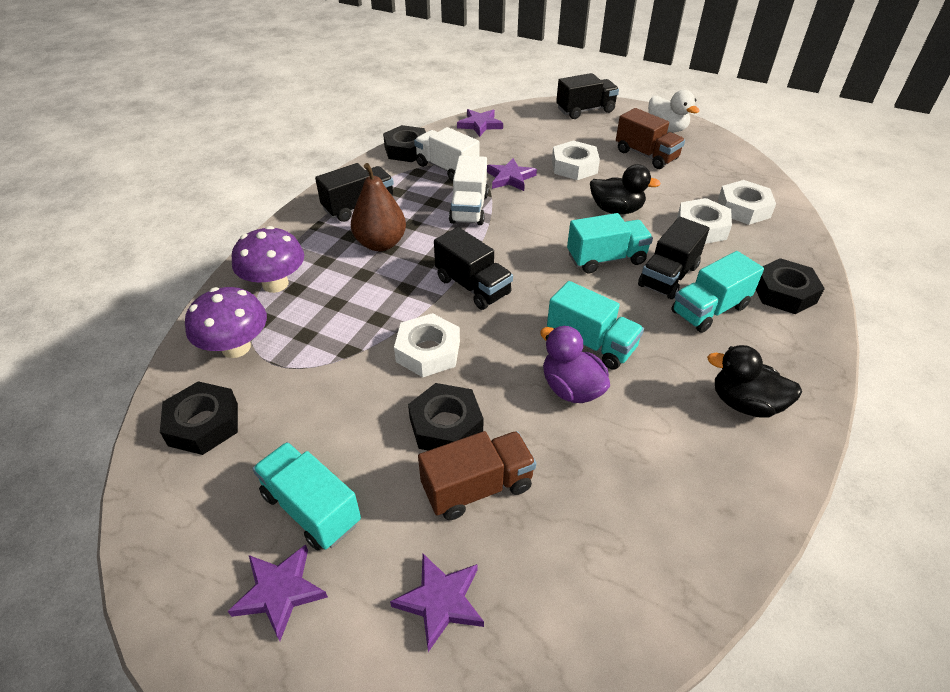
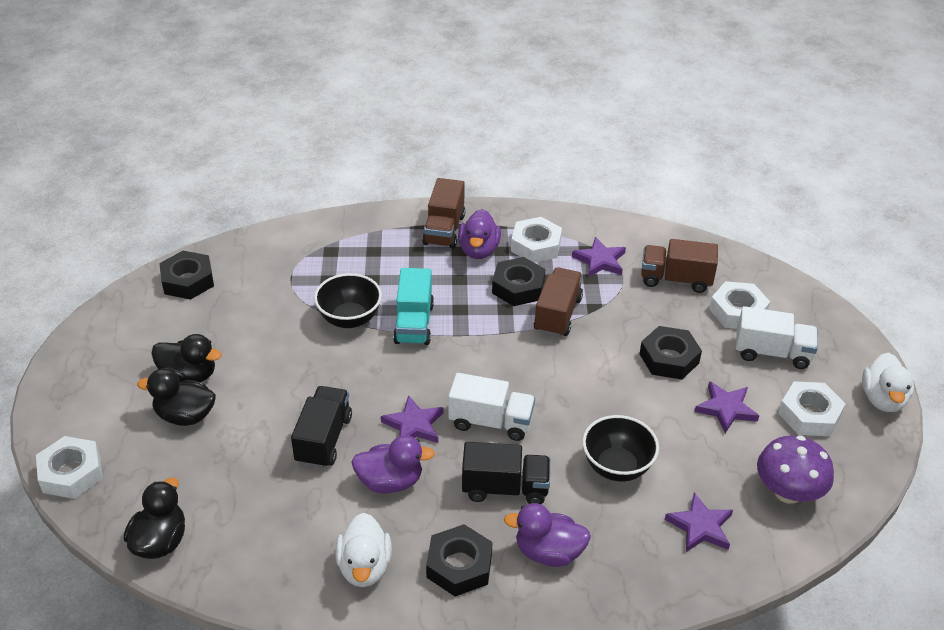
black bowl: 0 -> 2
black duck: 2 -> 3
black truck: 4 -> 2
brown pear: 1 -> 0
brown truck: 2 -> 3
purple duck: 1 -> 3
purple mushroom: 2 -> 1
turquoise truck: 4 -> 1
white duck: 1 -> 2

